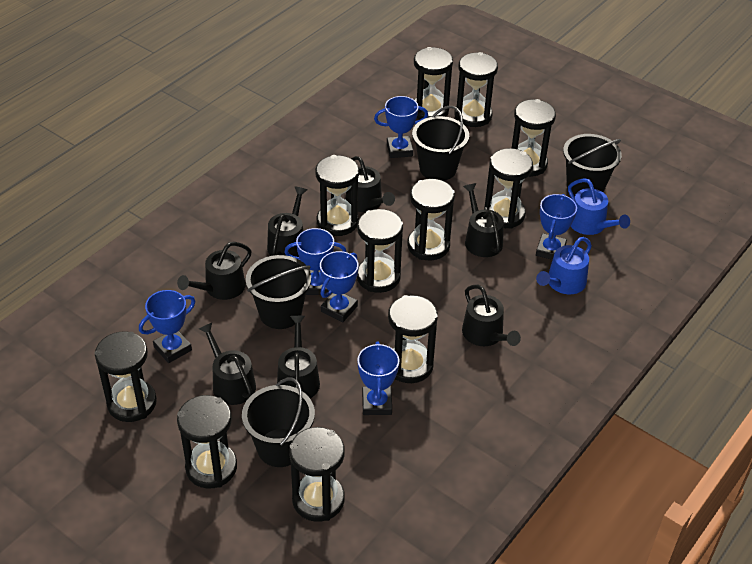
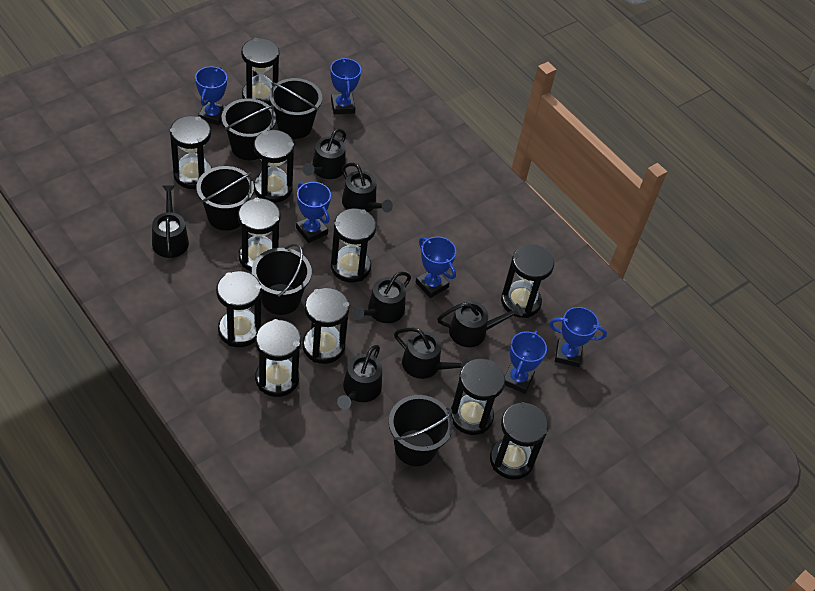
black bucket: 4 -> 5
blue watering can: 2 -> 0

